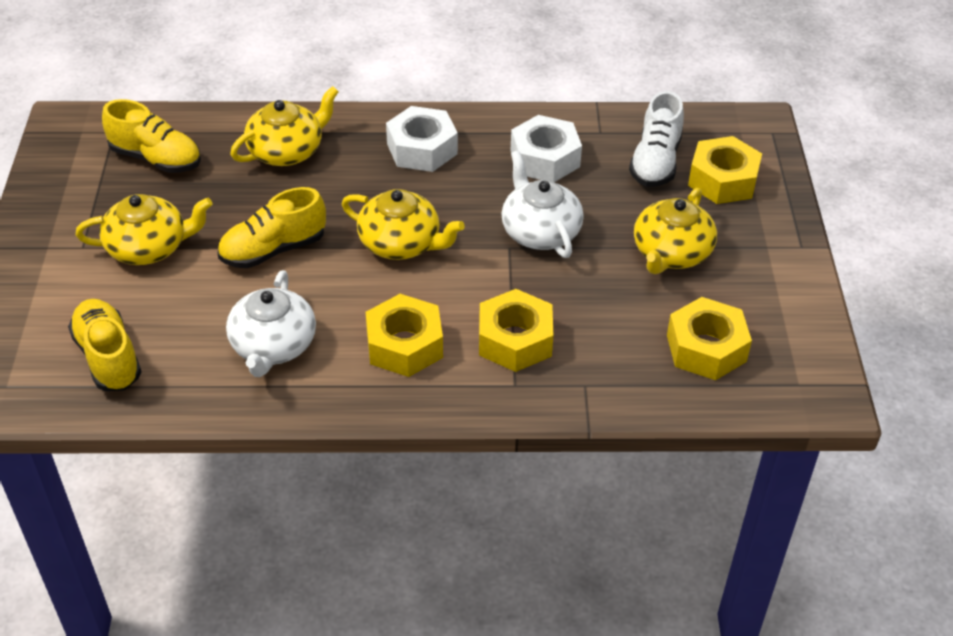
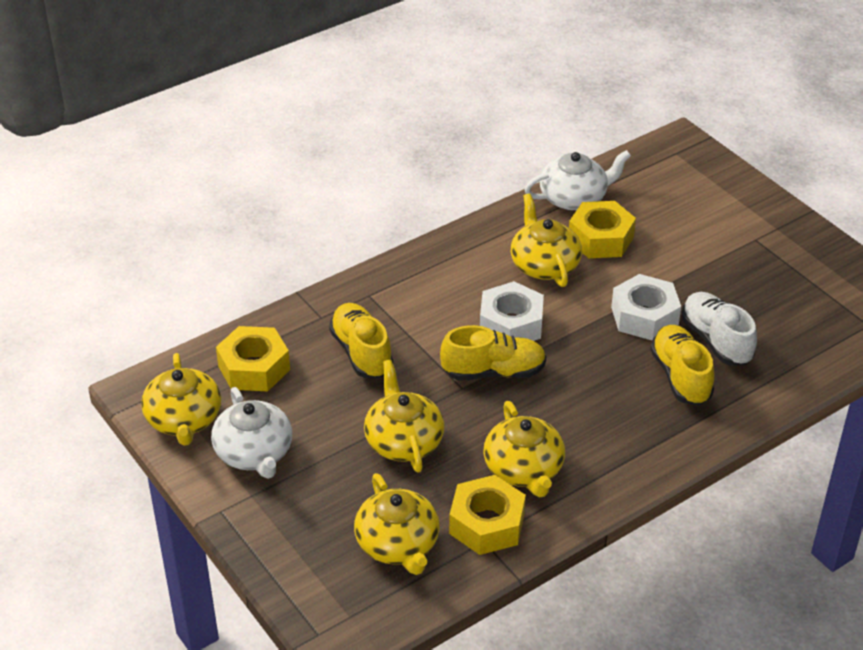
yellow nut: 4 -> 3
yellow teapot: 4 -> 5

